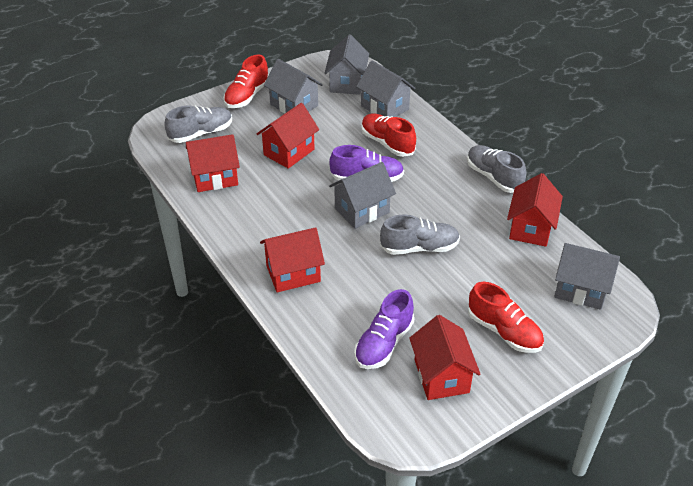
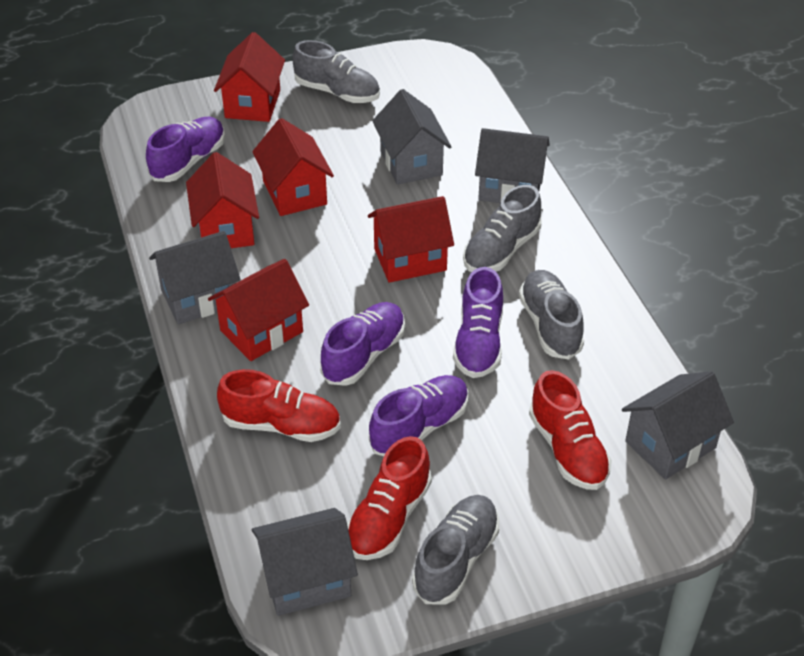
grey shoe: 3 -> 4
purple shoe: 2 -> 4

